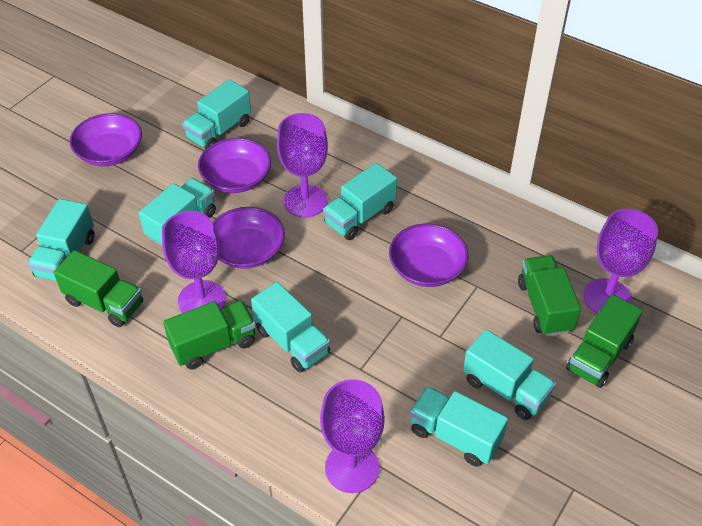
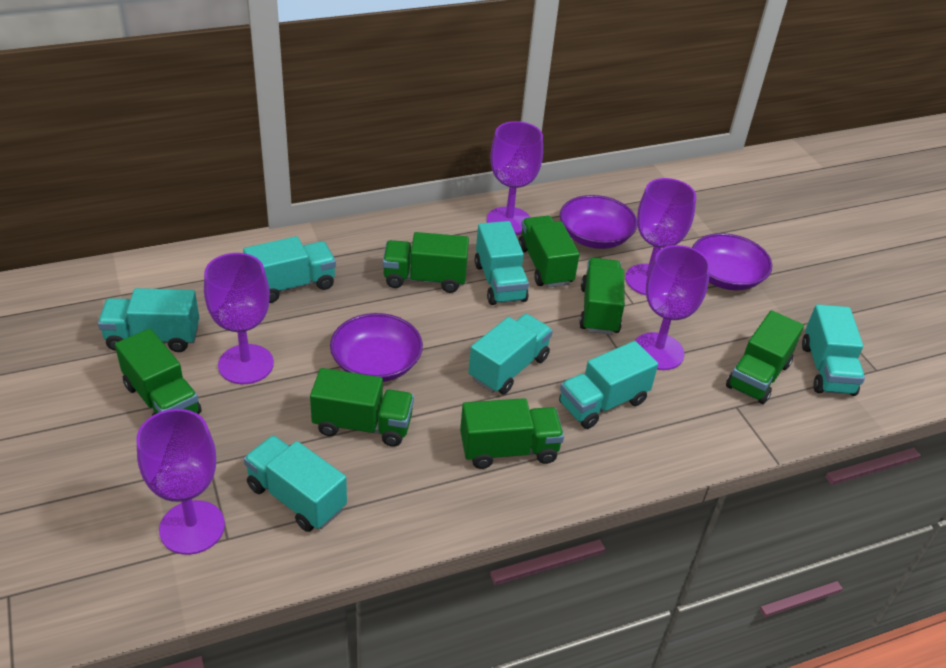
green truck: 4 -> 7
purple bowl: 4 -> 3
purple goblet: 4 -> 5

